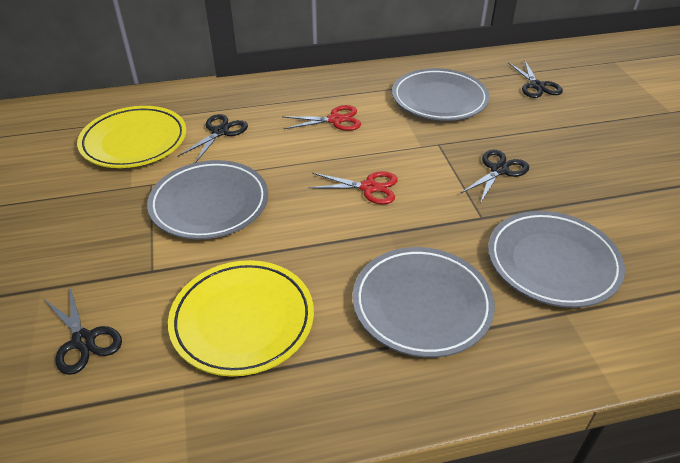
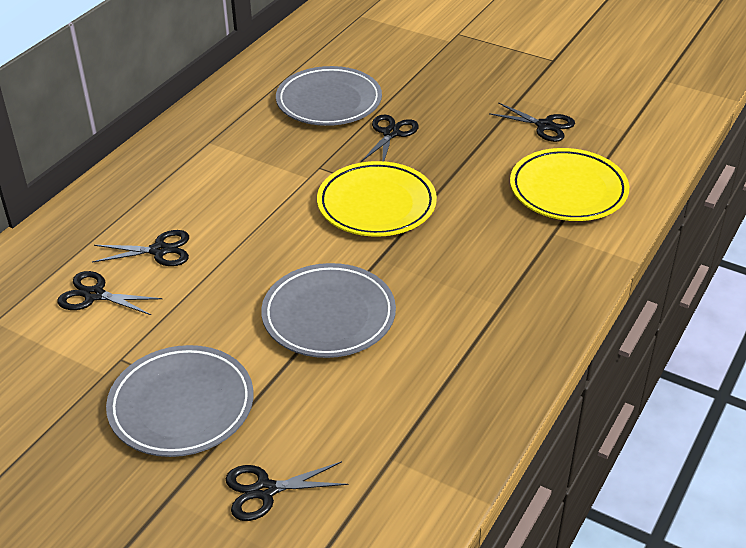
black scissors: 4 -> 5
grey plate: 4 -> 3
red scissors: 2 -> 0

